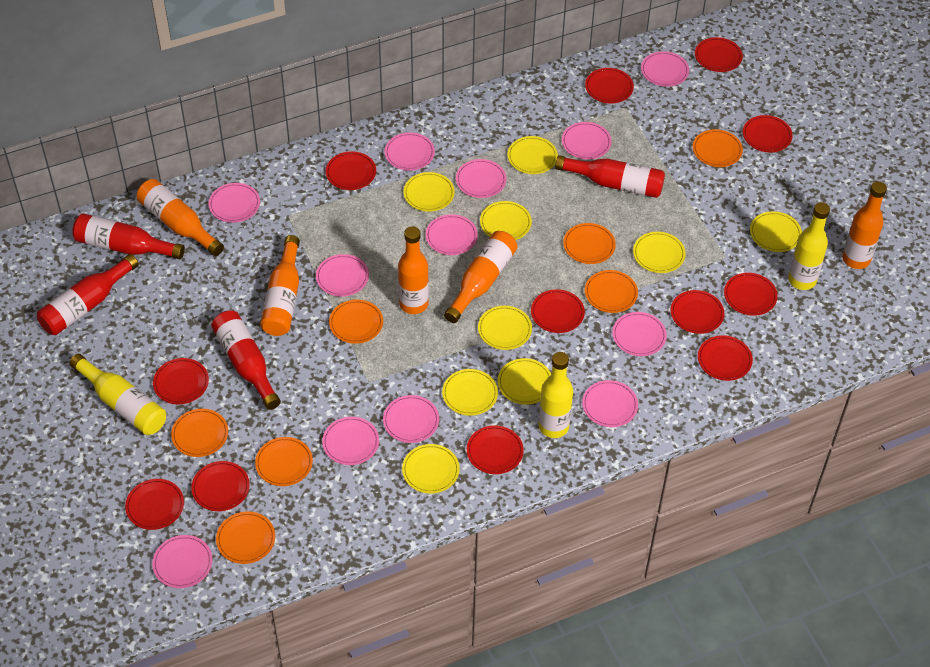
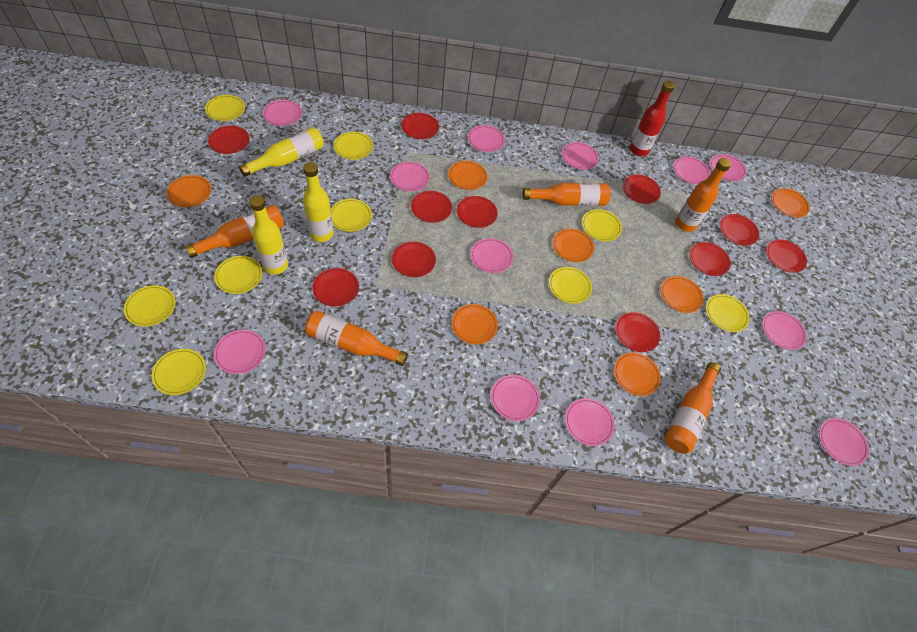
red bottle: 4 -> 1
red plate: 12 -> 11

